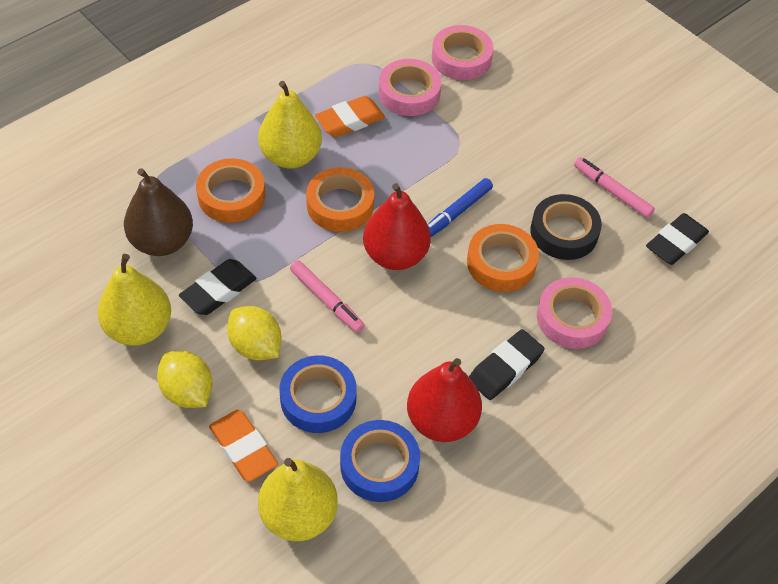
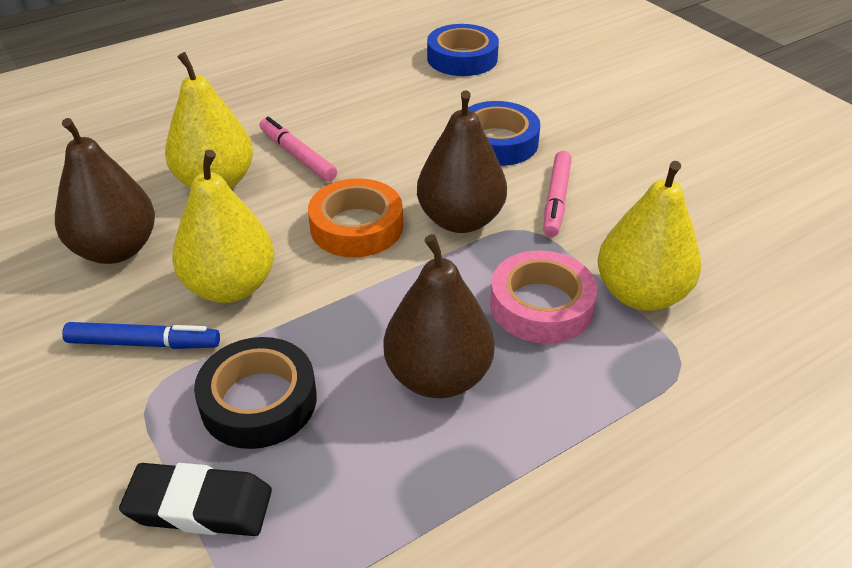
black eraser: 3 -> 1
brown pear: 1 -> 3
orange eraser: 2 -> 0
orange tape: 3 -> 1
pink tape: 3 -> 1
red pear: 2 -> 0
yellow lemon: 2 -> 0

